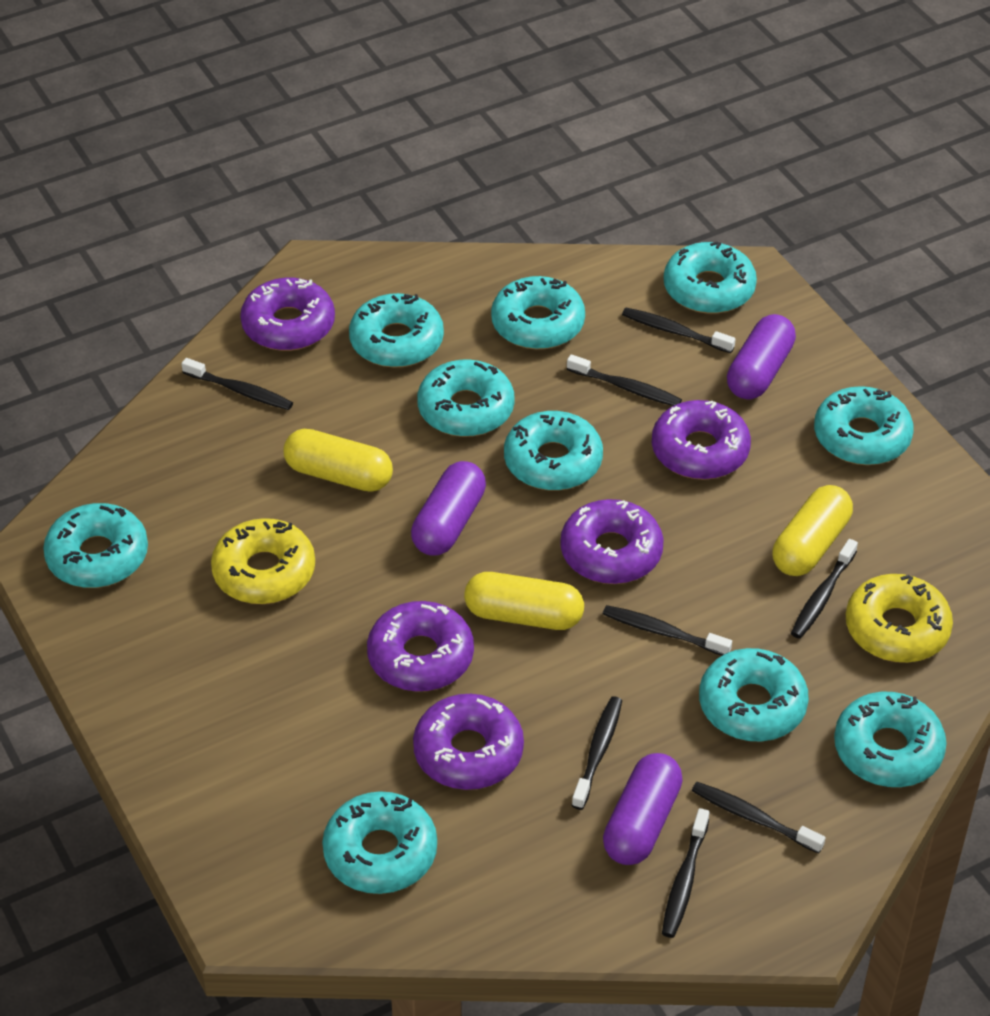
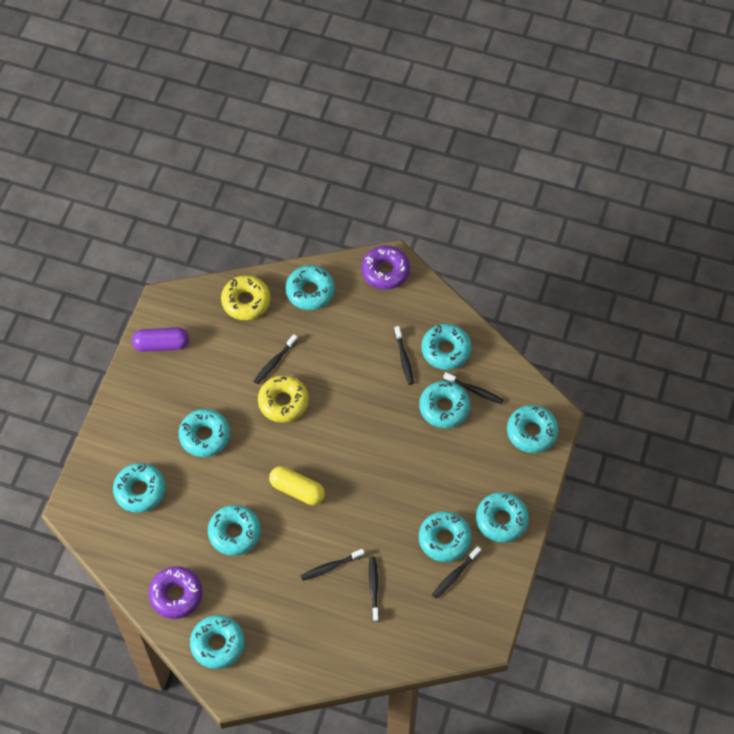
black toothbrush: 8 -> 6
purple capsule: 3 -> 1
purple donut: 5 -> 2
yellow capsule: 3 -> 1

